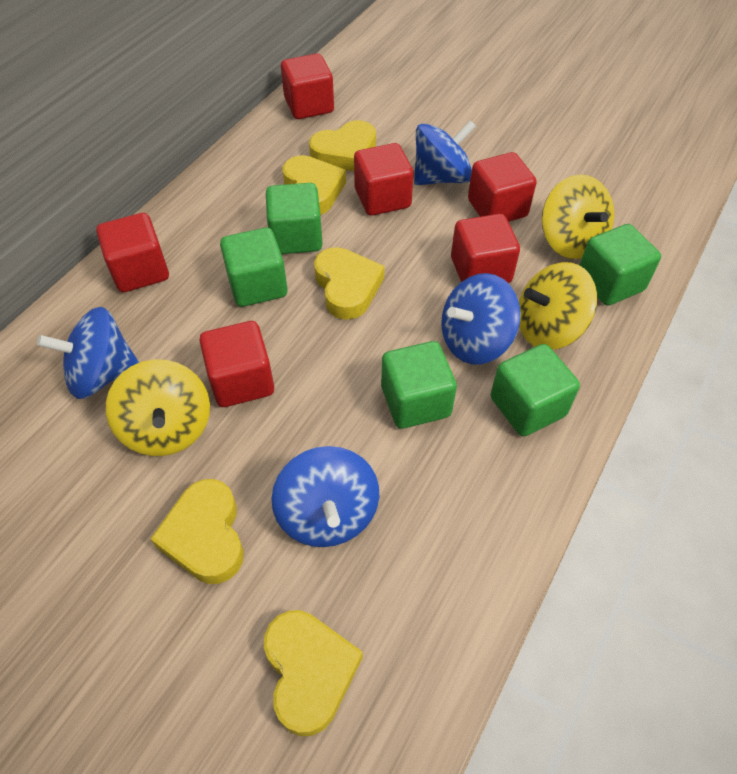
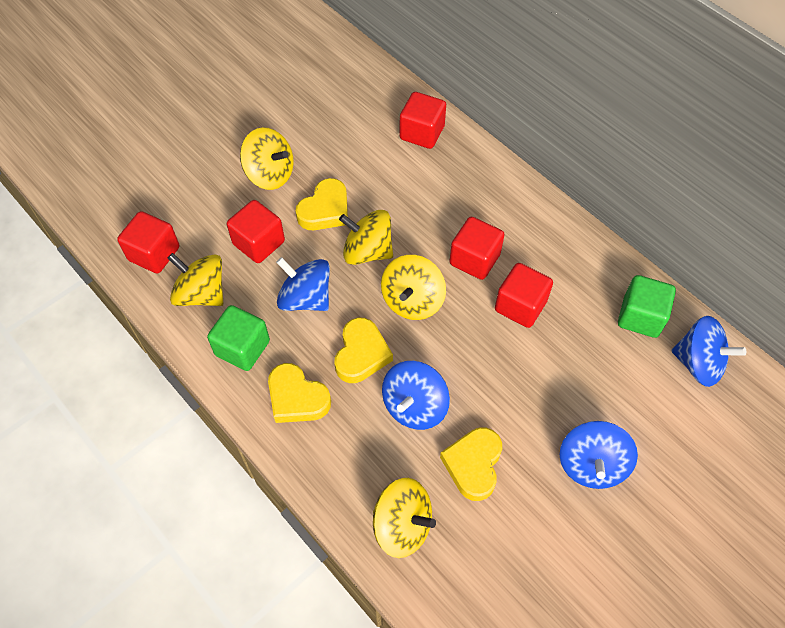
green cube: 5 -> 2
red cube: 6 -> 5
yellow heart: 5 -> 4
yellow spinning top: 3 -> 5

